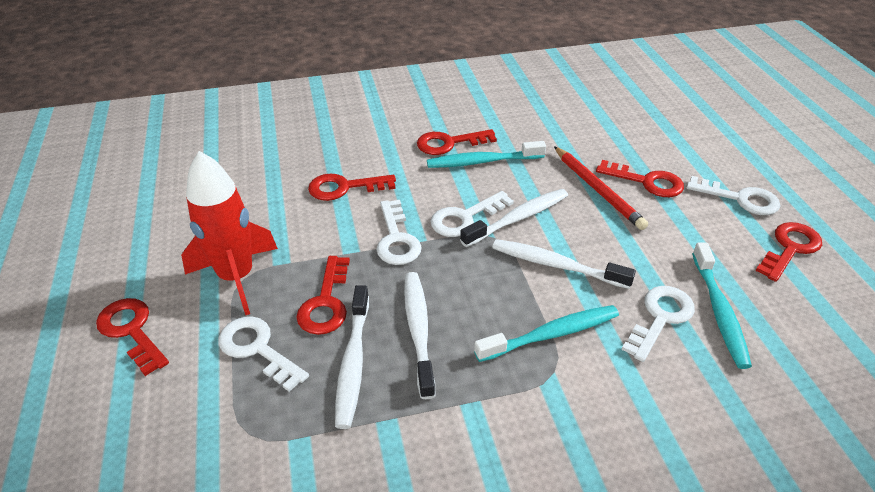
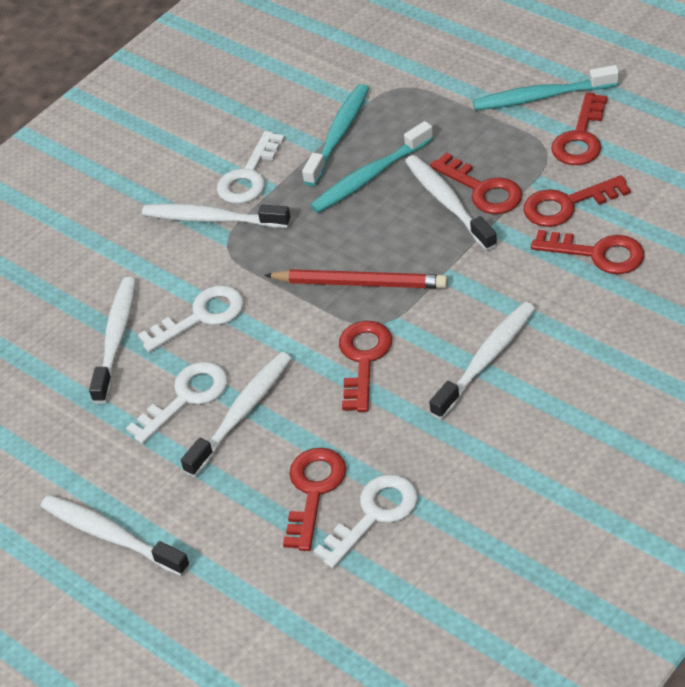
red rocket: 1 -> 0
white key: 5 -> 4
white toothbrush: 4 -> 6

